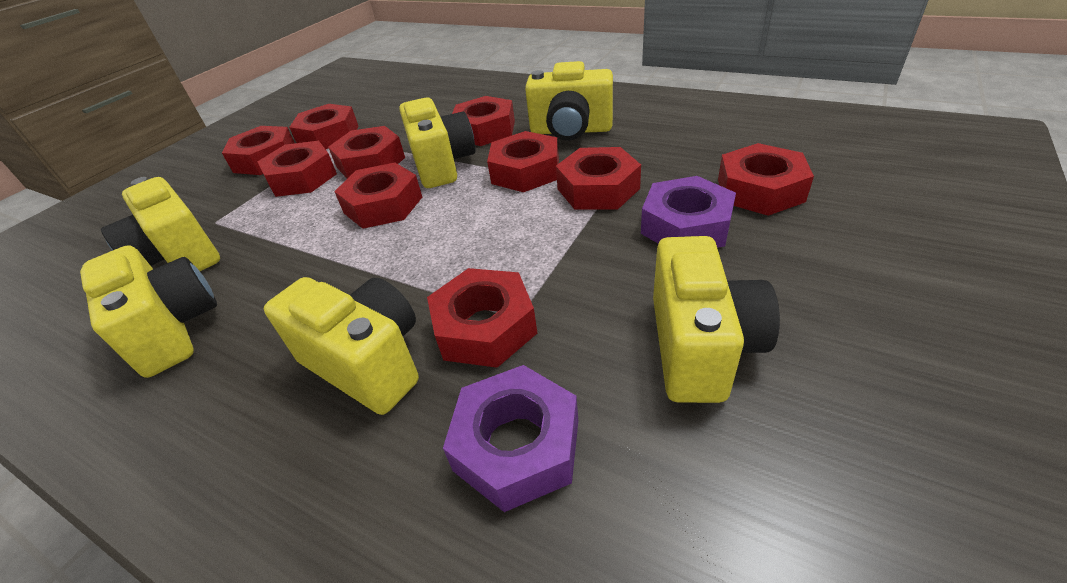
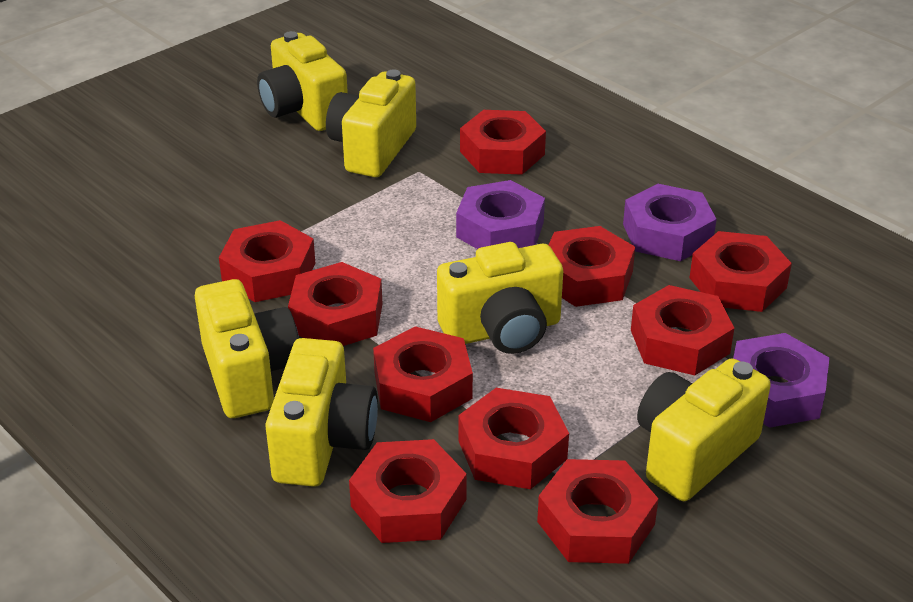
purple nut: 2 -> 3

